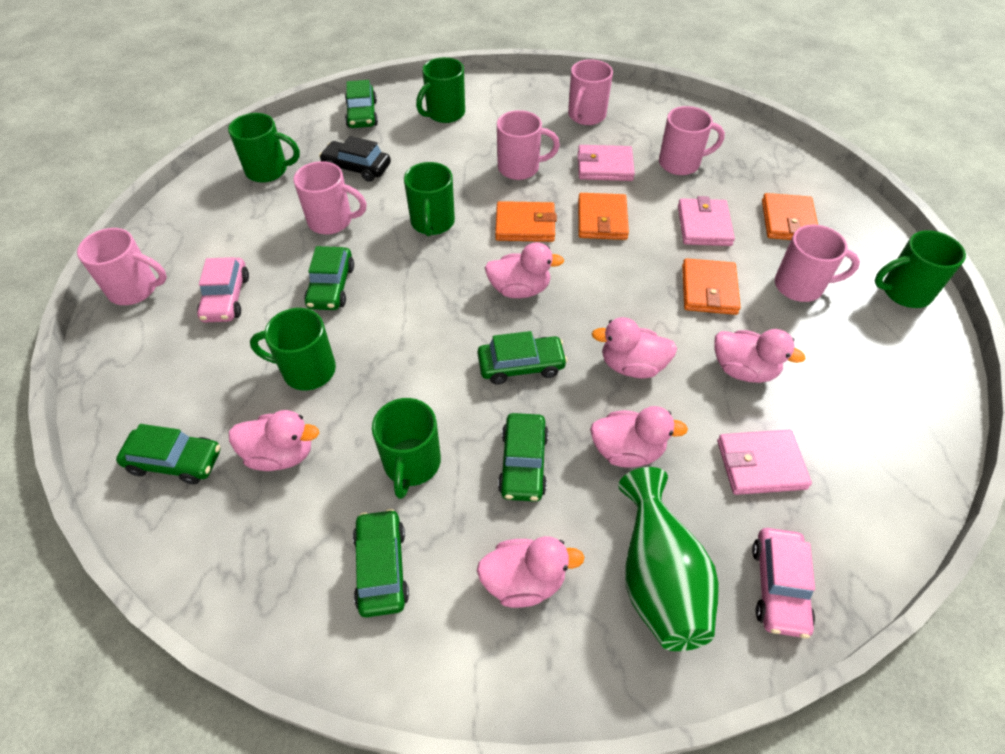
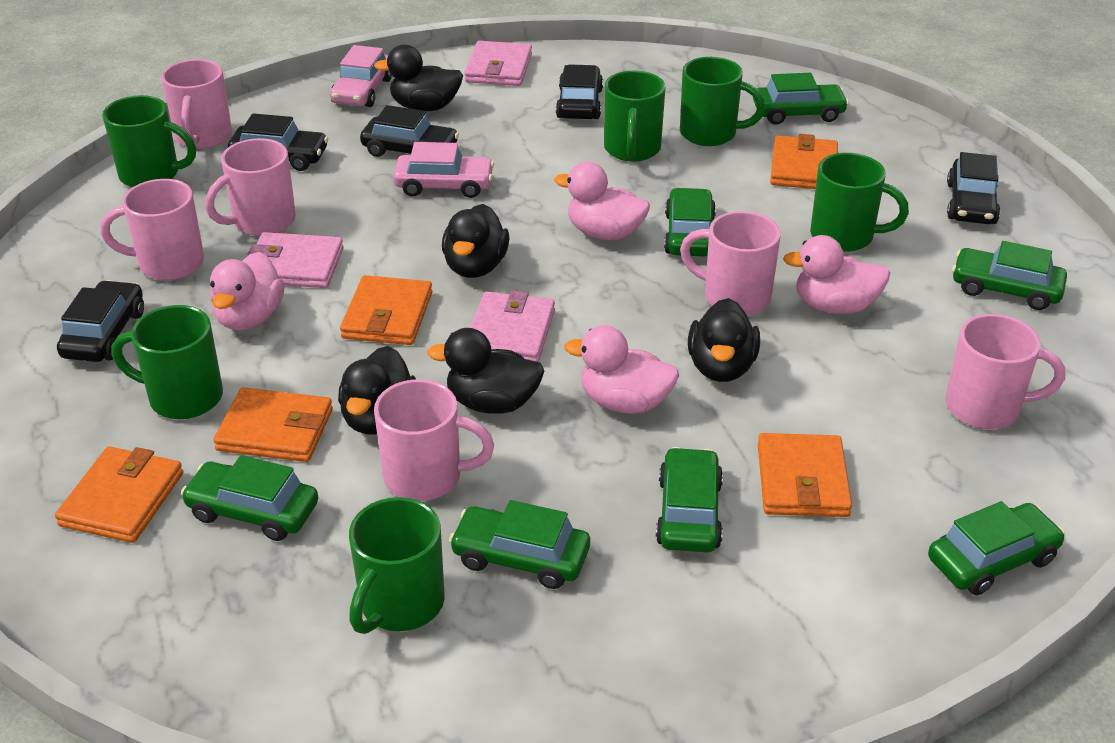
black car: 1 -> 5
black duck: 0 -> 5
green car: 6 -> 7
green vase: 1 -> 0
orange wallet: 4 -> 5
pink duck: 6 -> 4

